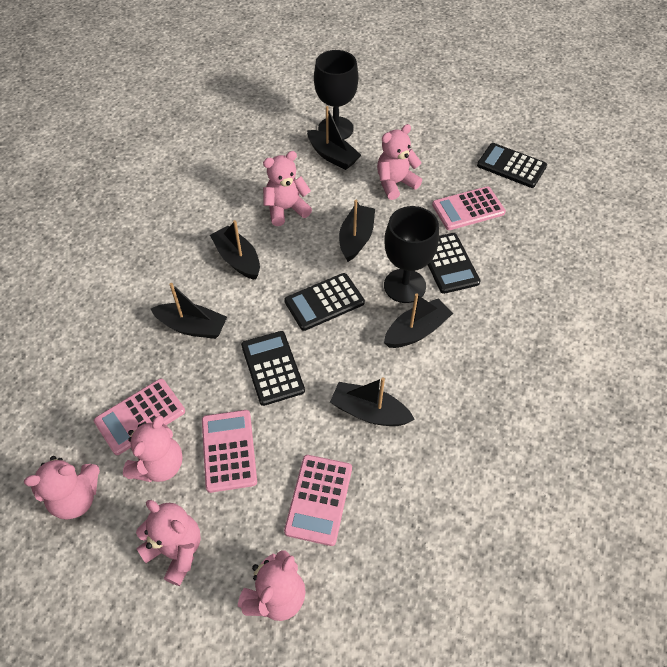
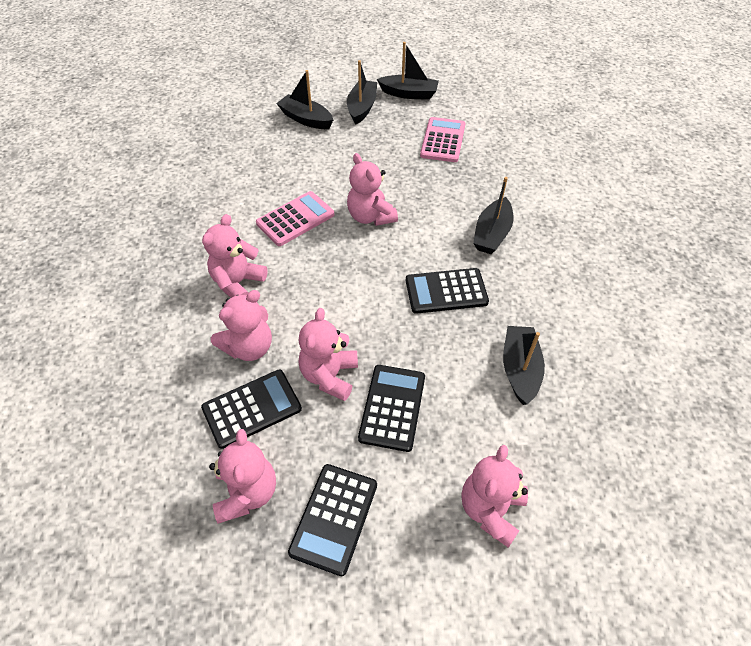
black boat: 6 -> 5
black goblet: 2 -> 0
pink calculator: 4 -> 2

